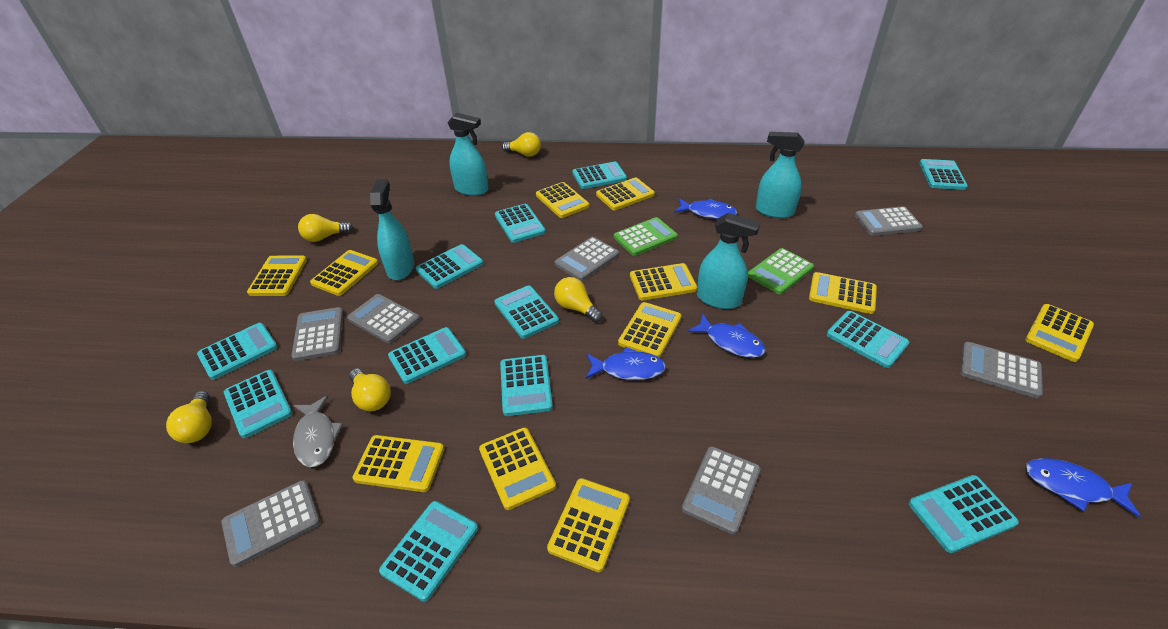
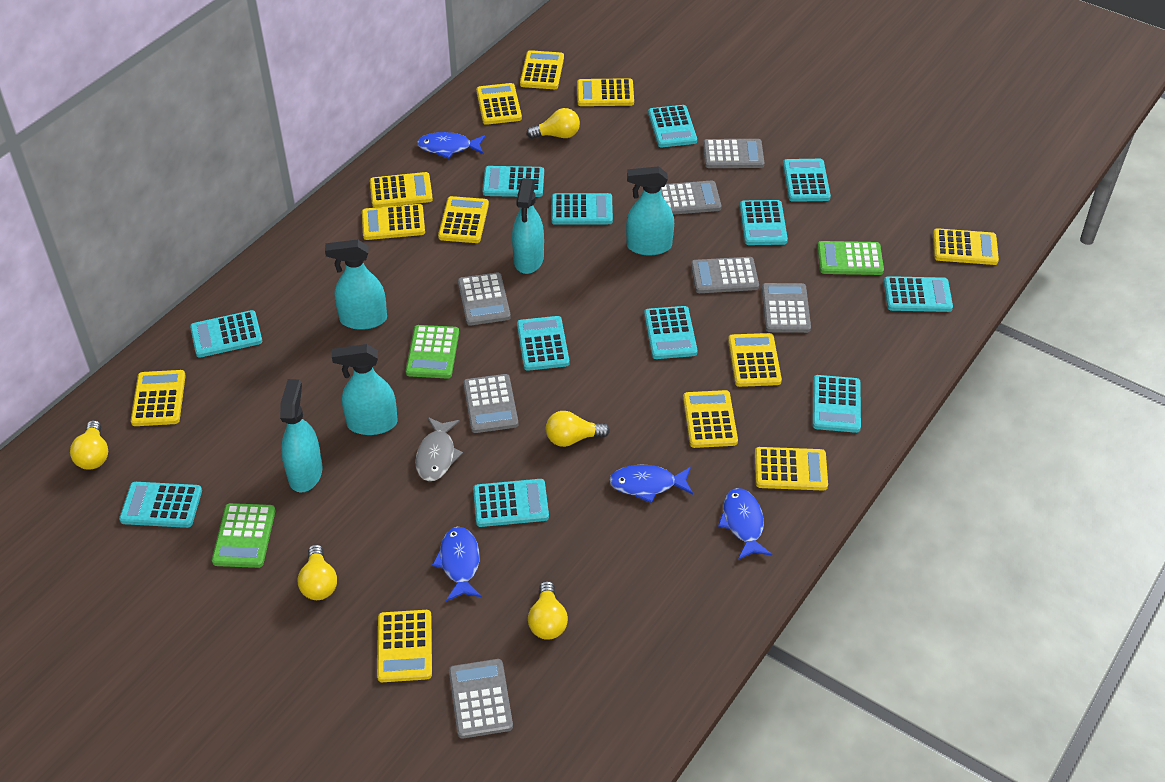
green calculator: 2 -> 3
turquoise spray bottle: 4 -> 5
yellow calculator: 11 -> 12

